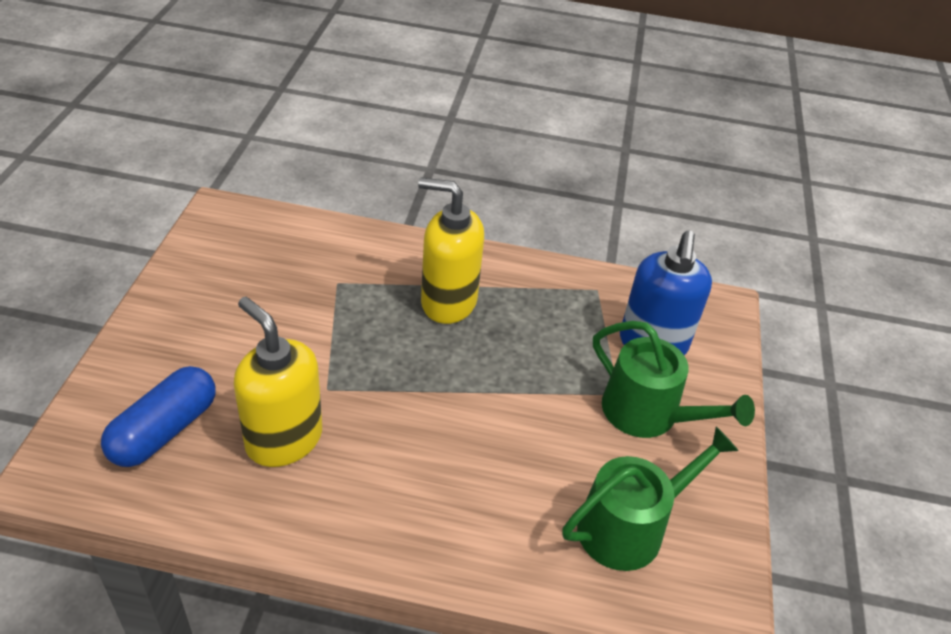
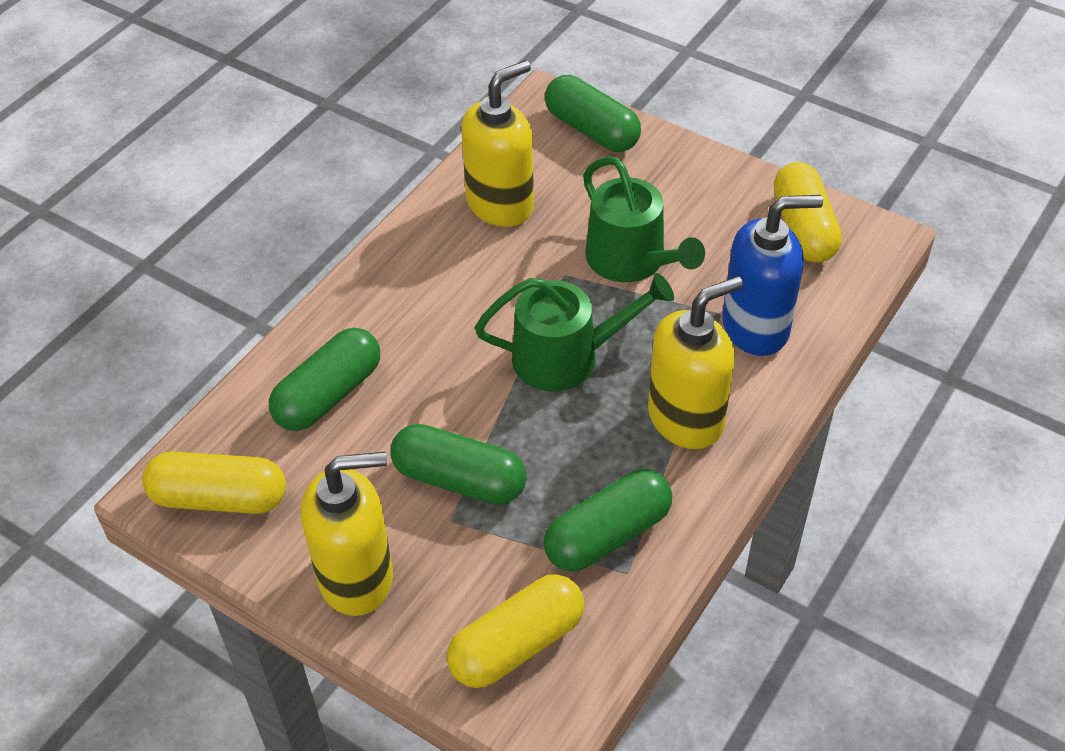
blue capsule: 1 -> 0
green capsule: 0 -> 4
yellow capsule: 0 -> 3
yellow soap dispenser: 2 -> 3

